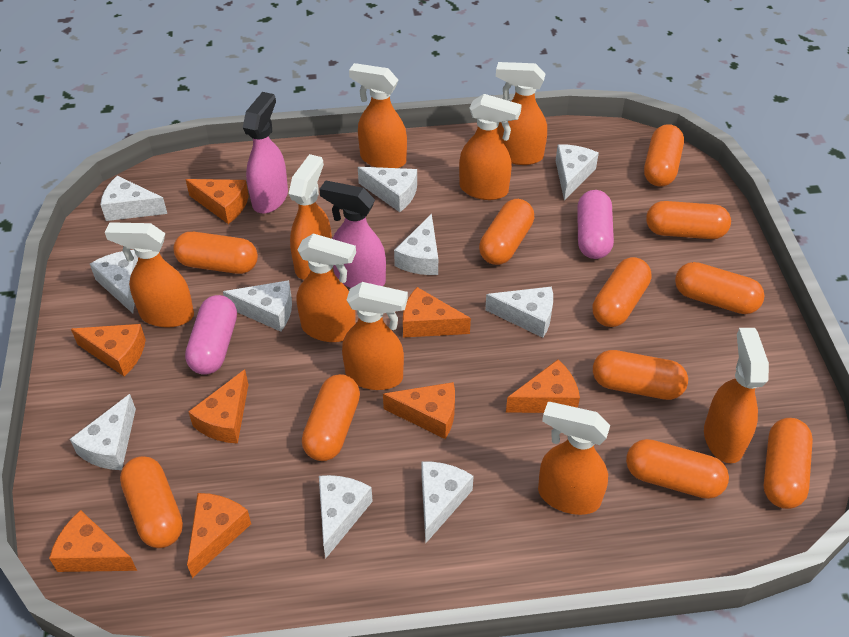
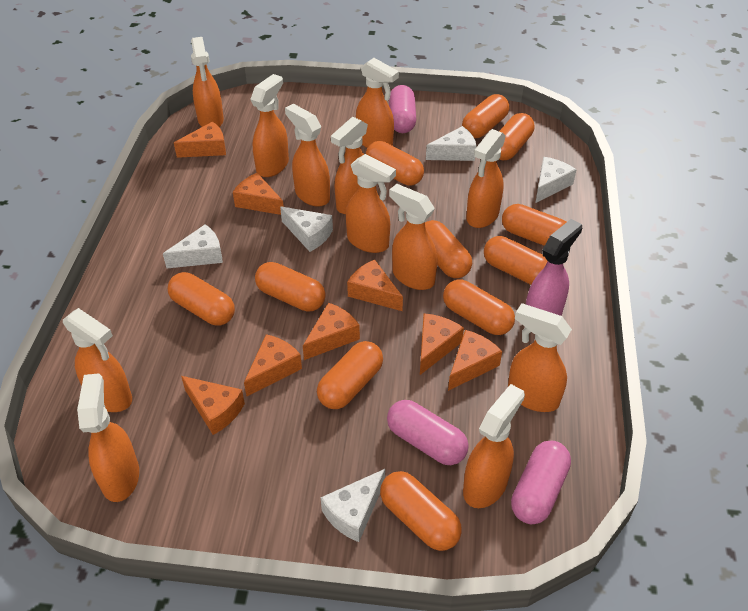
orange spray bottle: 9 -> 12
pink capsule: 2 -> 3
pink spray bottle: 2 -> 1
white cheese: 10 -> 5

